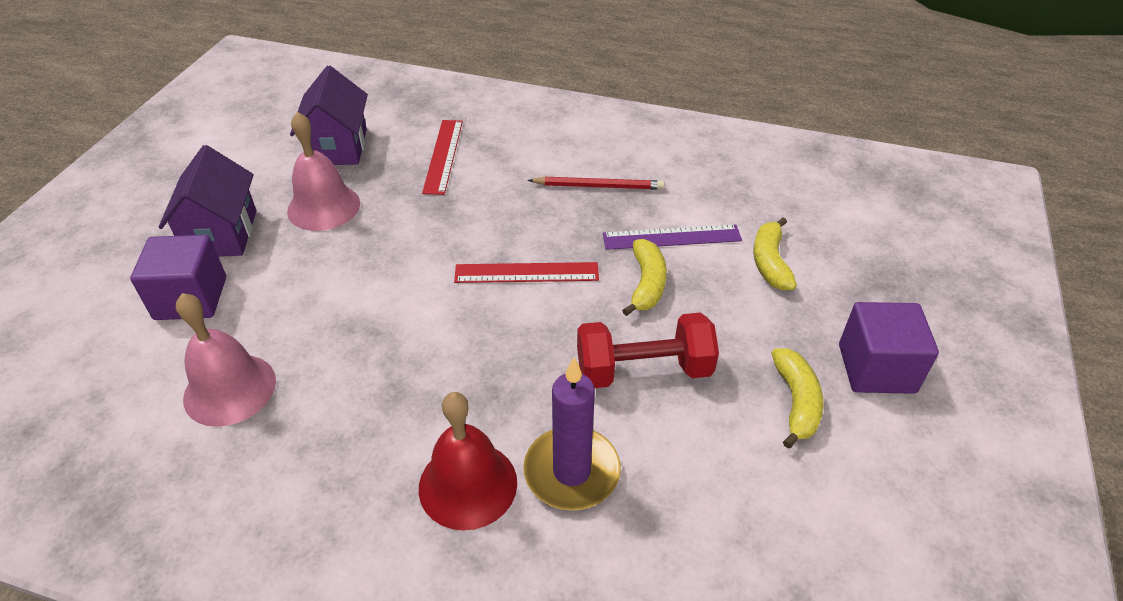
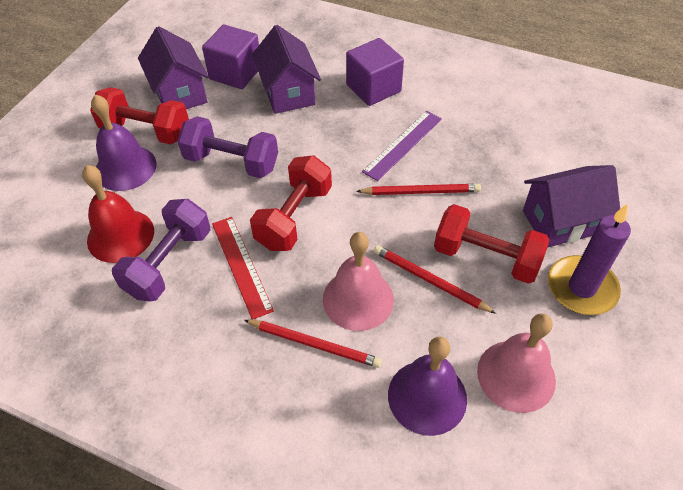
purple bell: 0 -> 2
purple dumbbell: 0 -> 2
purple house: 2 -> 3
red dumbbell: 1 -> 3
red pencil: 1 -> 3
red ruler: 2 -> 1
yellow banana: 3 -> 0

